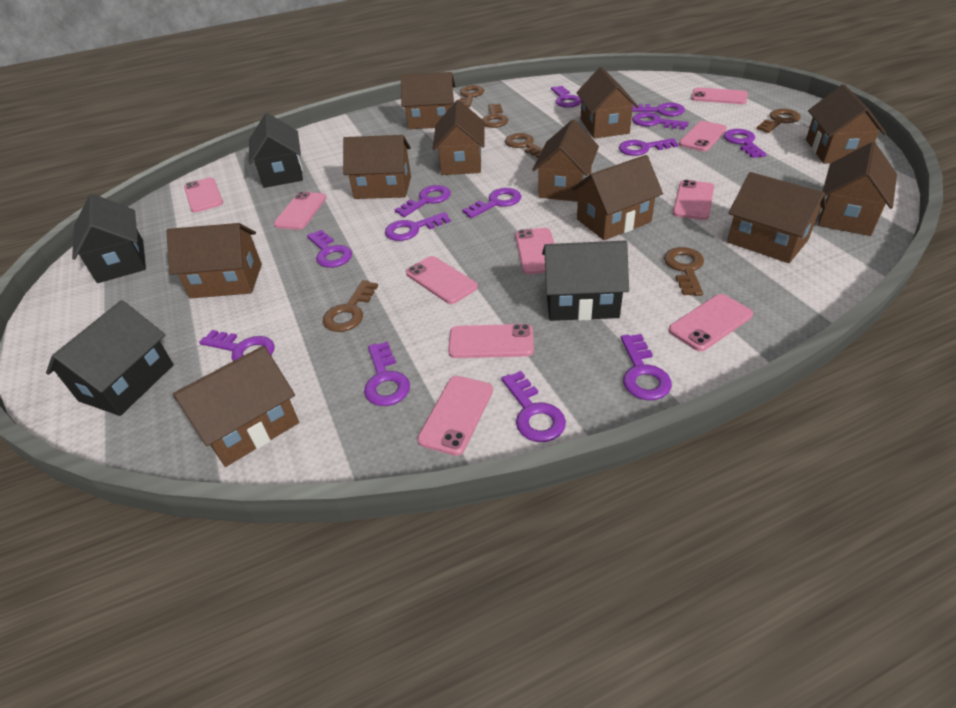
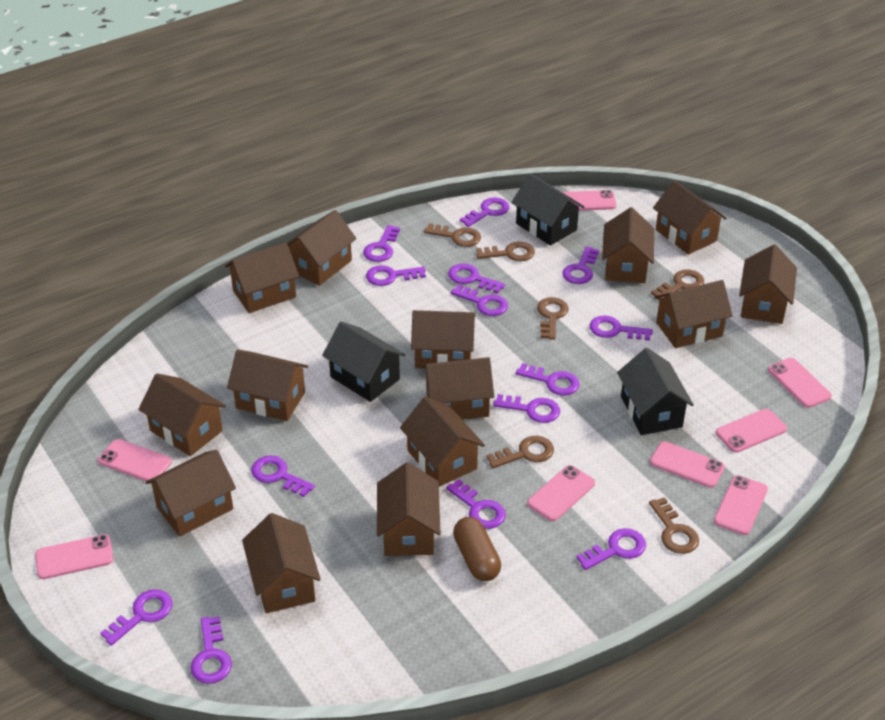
black house: 4 -> 3
brown capsule: 0 -> 1
brown house: 11 -> 14
pink phone: 10 -> 8
purple key: 13 -> 14

